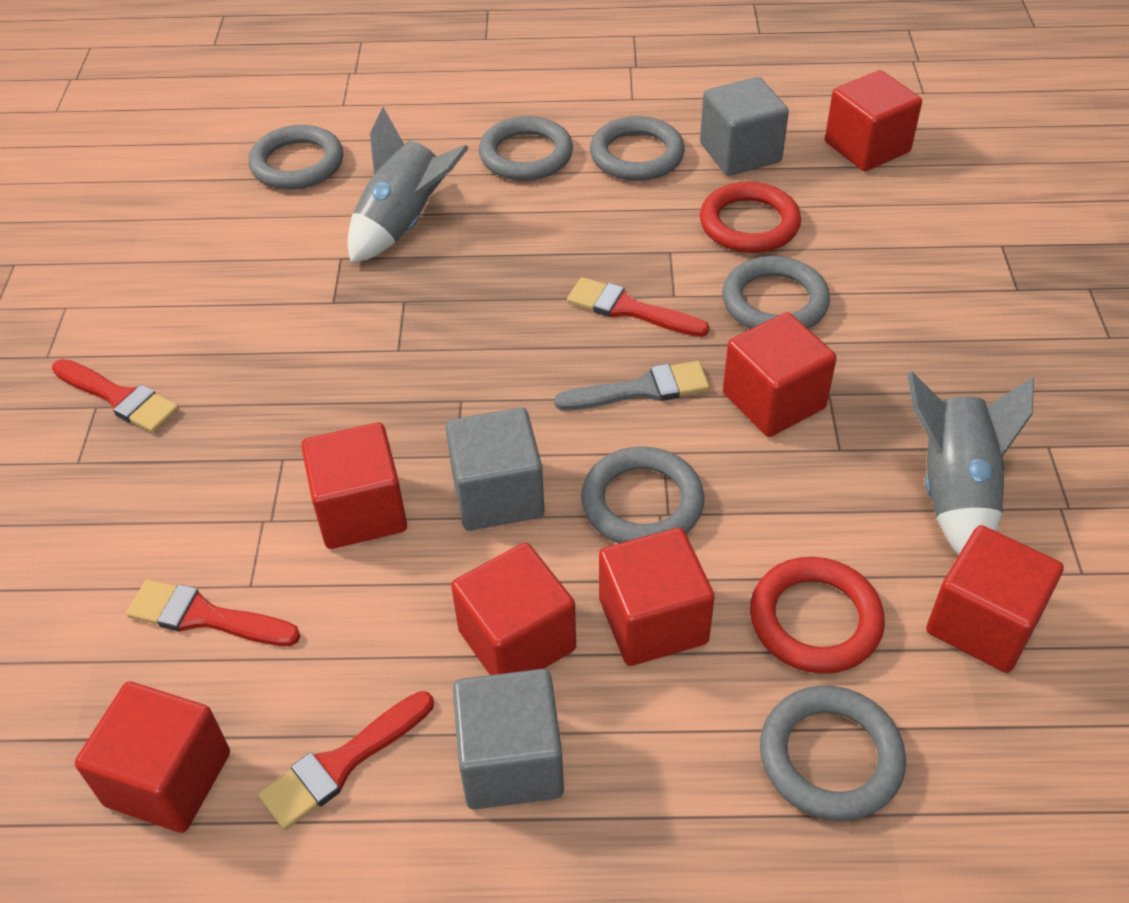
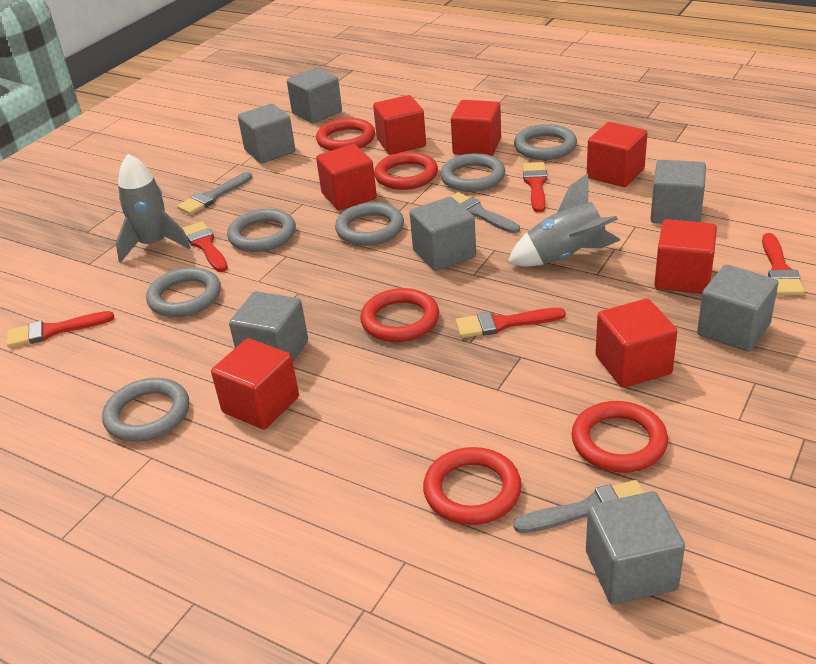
grey brush: 1 -> 3
grey cube: 3 -> 7
red brush: 4 -> 5
red ring: 2 -> 5

